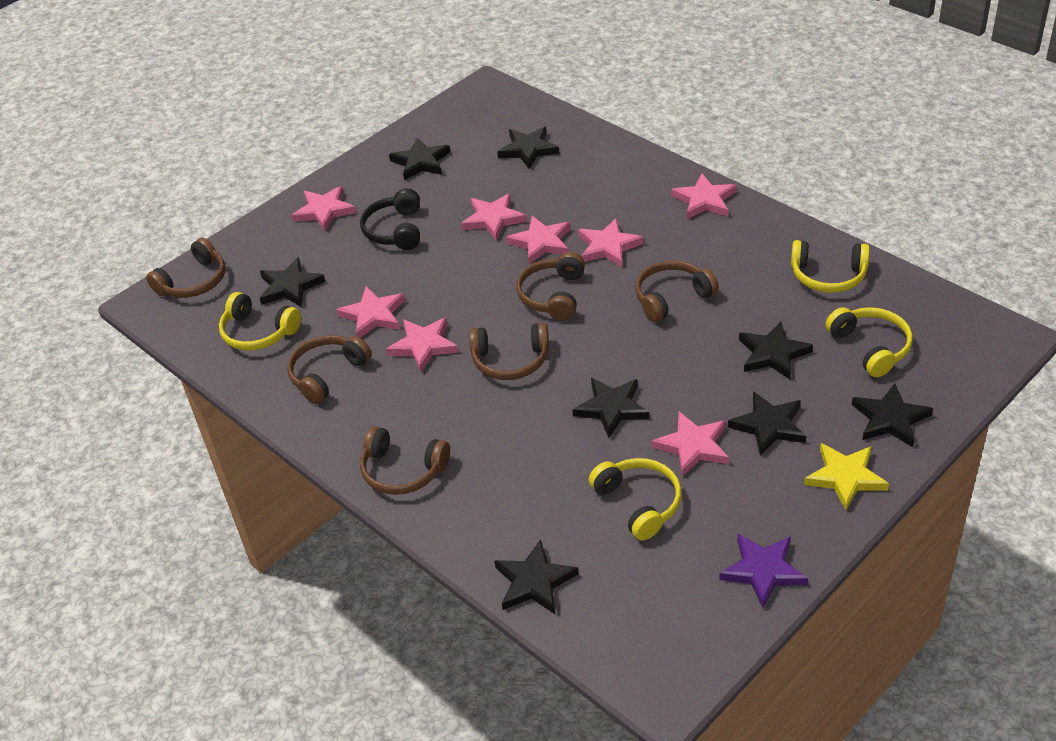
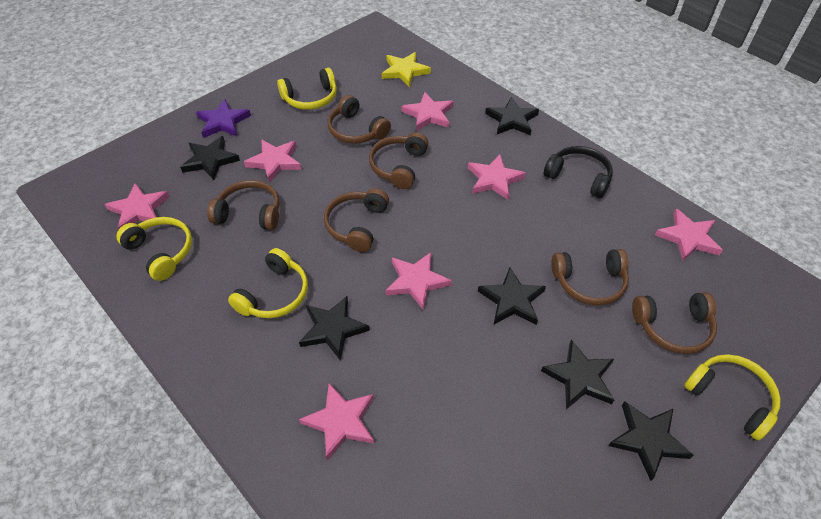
black star: 8 -> 6
pink star: 8 -> 7

